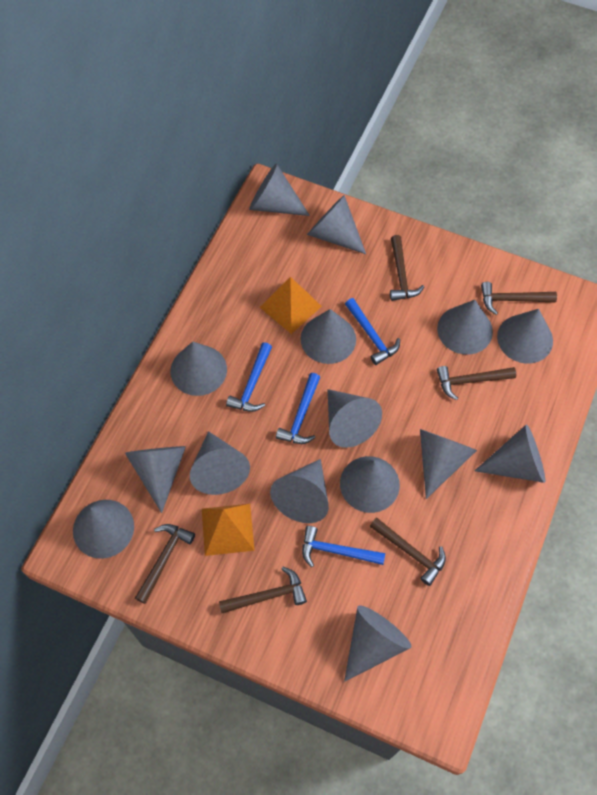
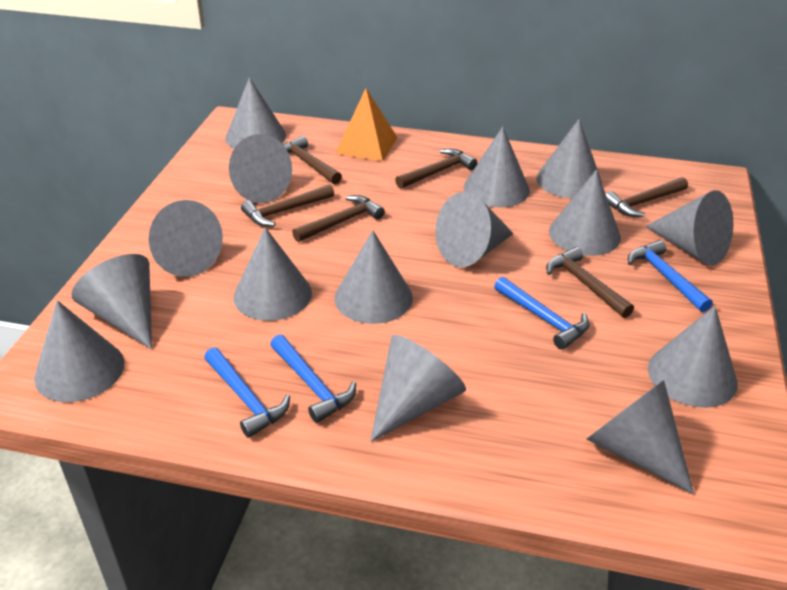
orange pyramid: 2 -> 1

